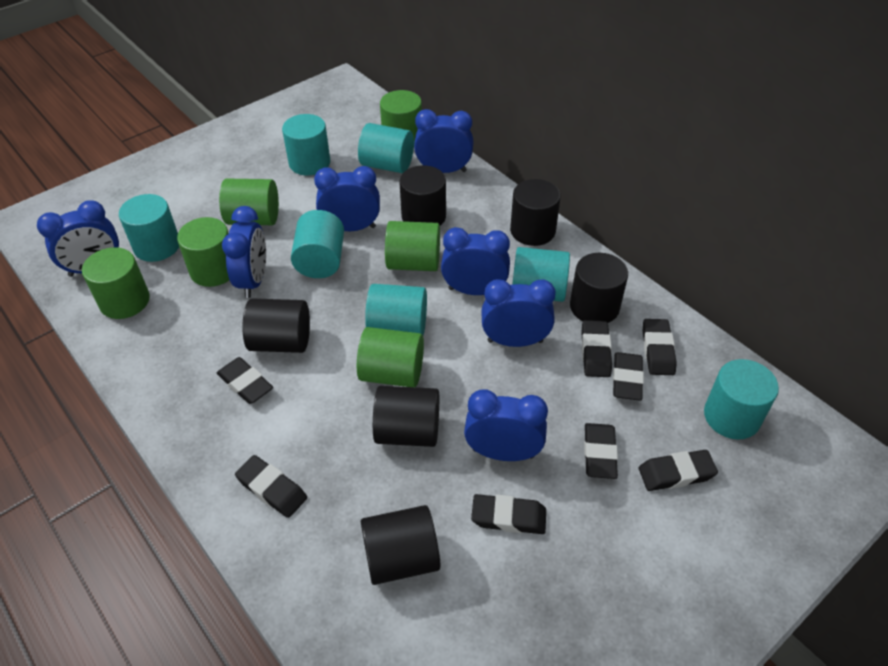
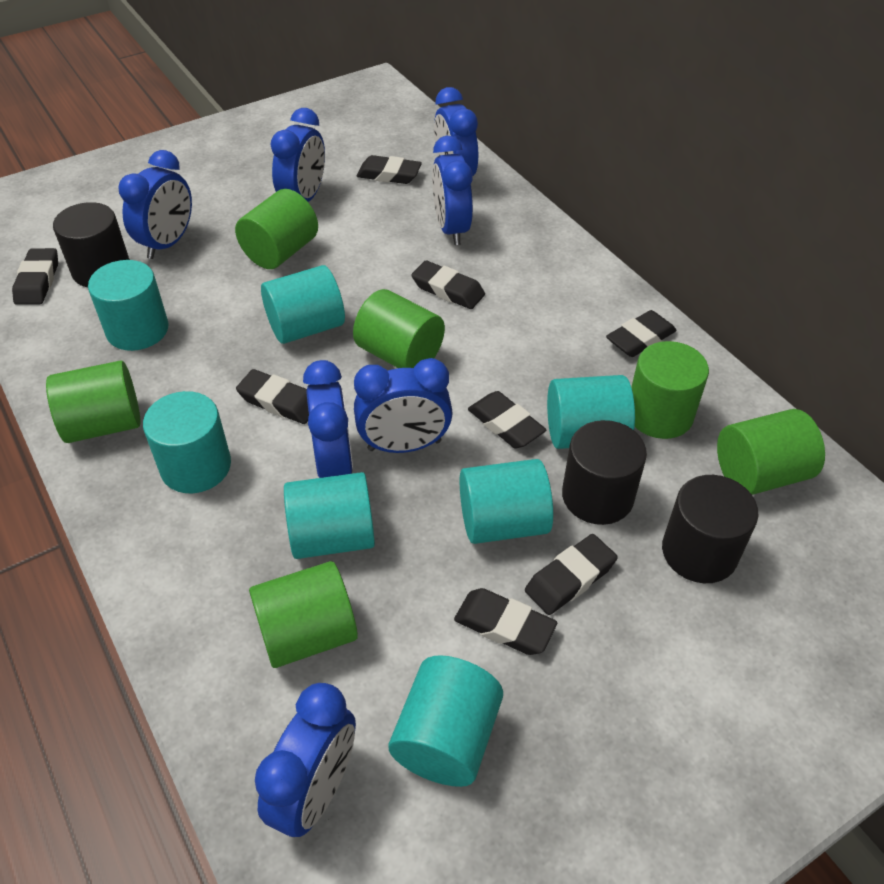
black cylinder: 6 -> 3

